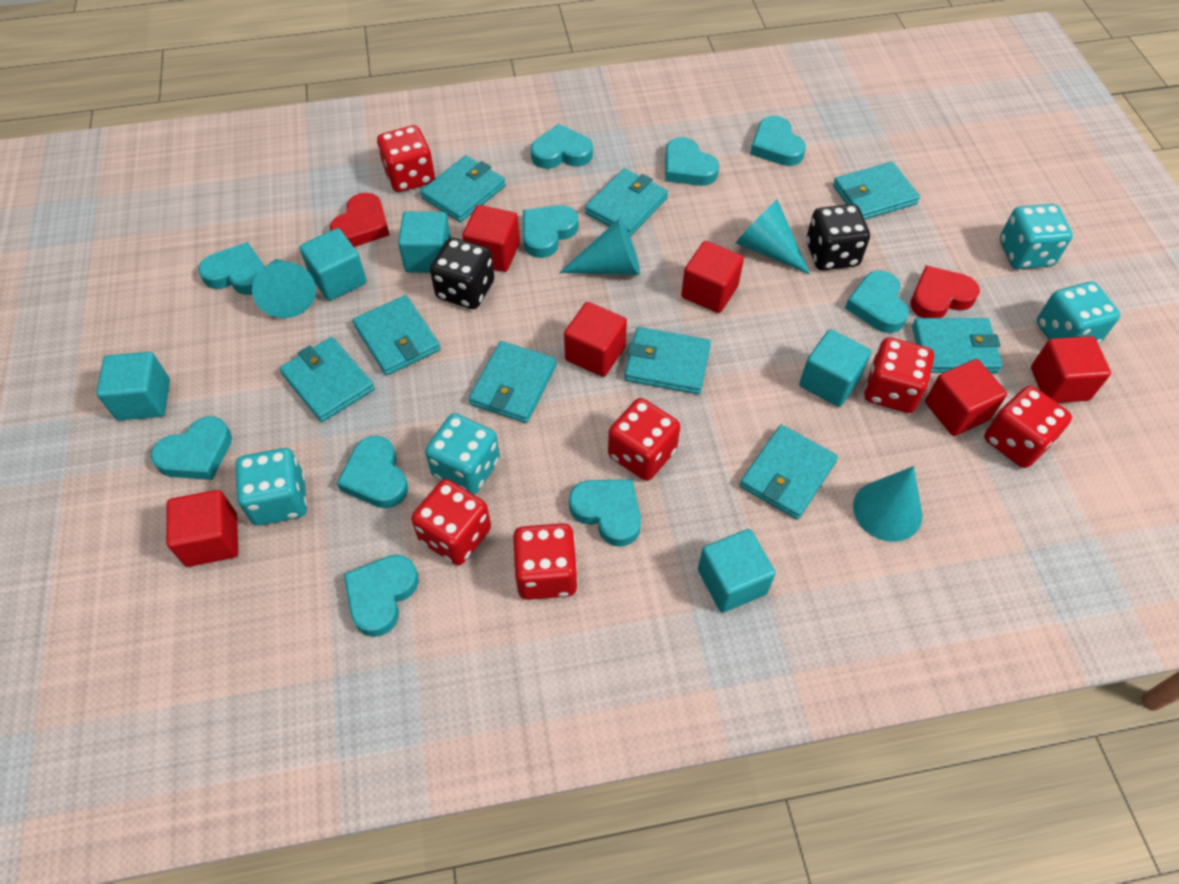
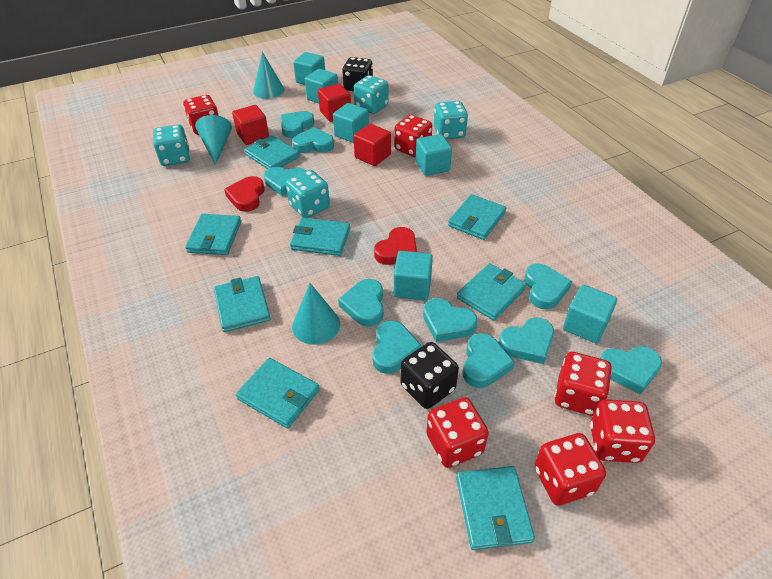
red cube: 6 -> 3
turquoise cone: 4 -> 3
turquoise cube: 5 -> 6
turquoise wallet: 9 -> 8

